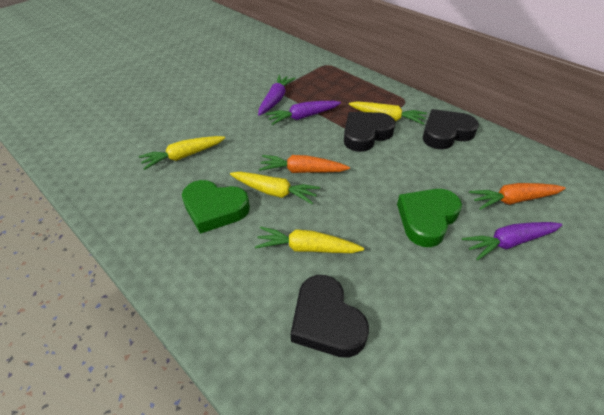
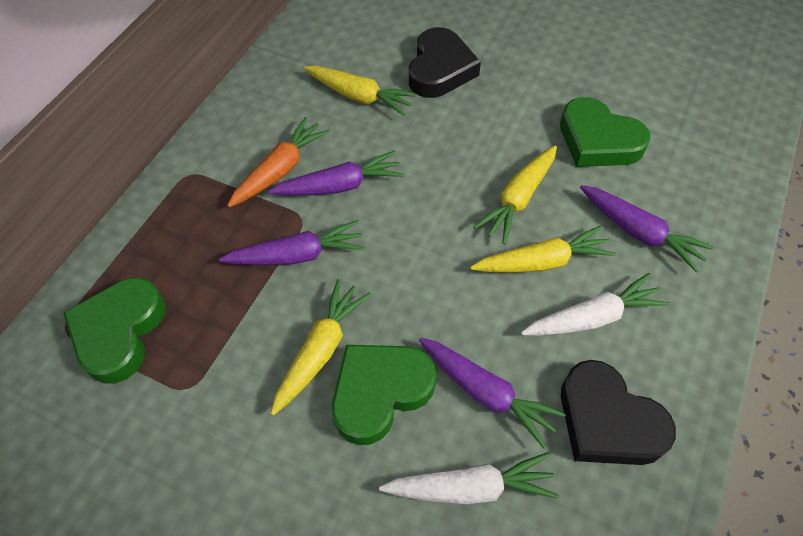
black heart: 3 -> 2
green heart: 2 -> 3
orange carrot: 2 -> 1
purple carrot: 3 -> 4
white carrot: 0 -> 2

